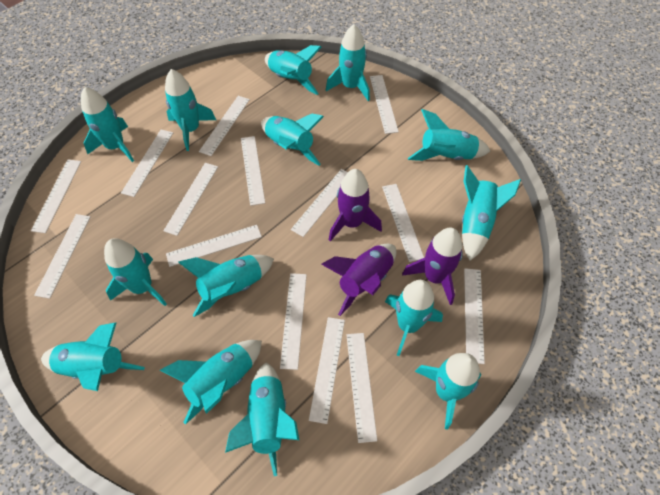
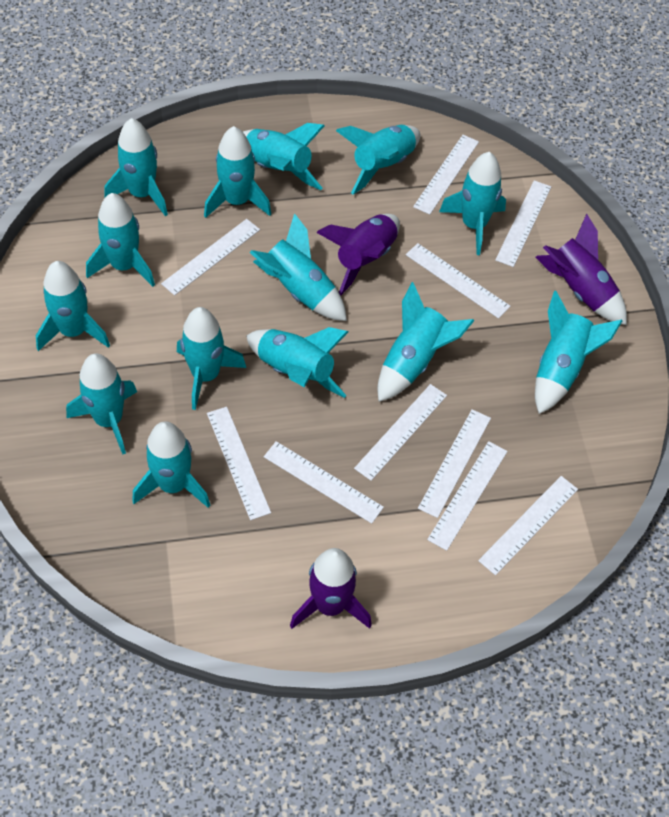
white ruler: 14 -> 10

